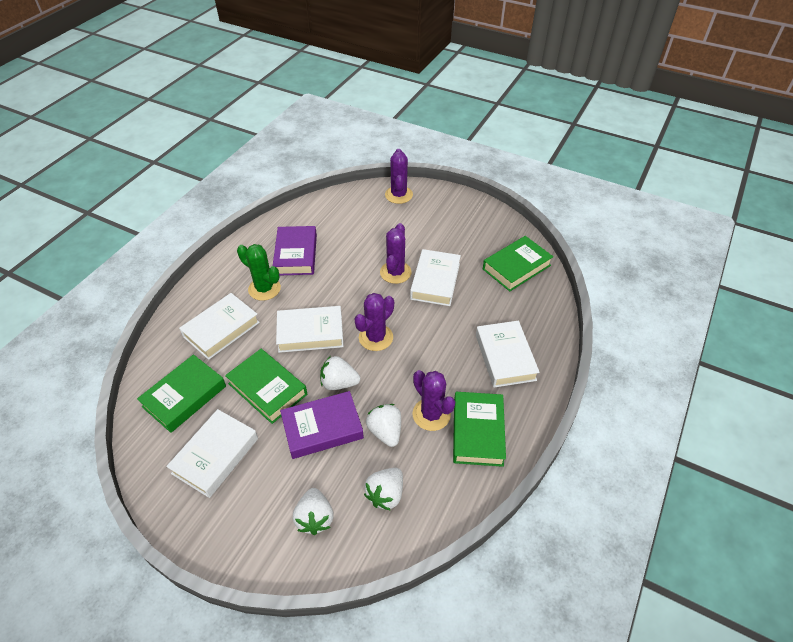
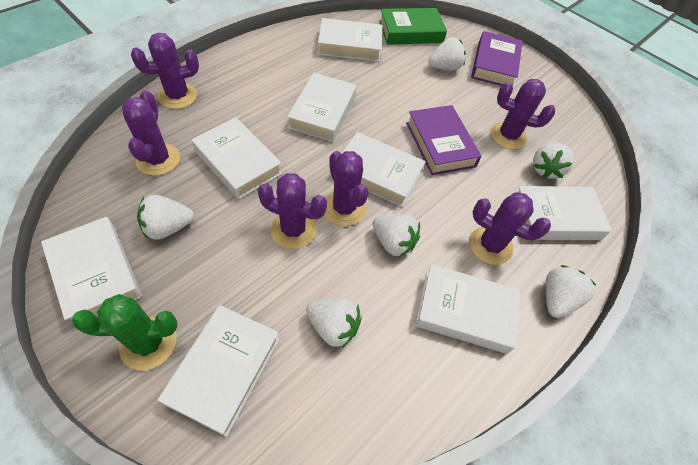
green book: 4 -> 1
purple cactus: 4 -> 6
white book: 5 -> 8
white strawberry: 4 -> 6

